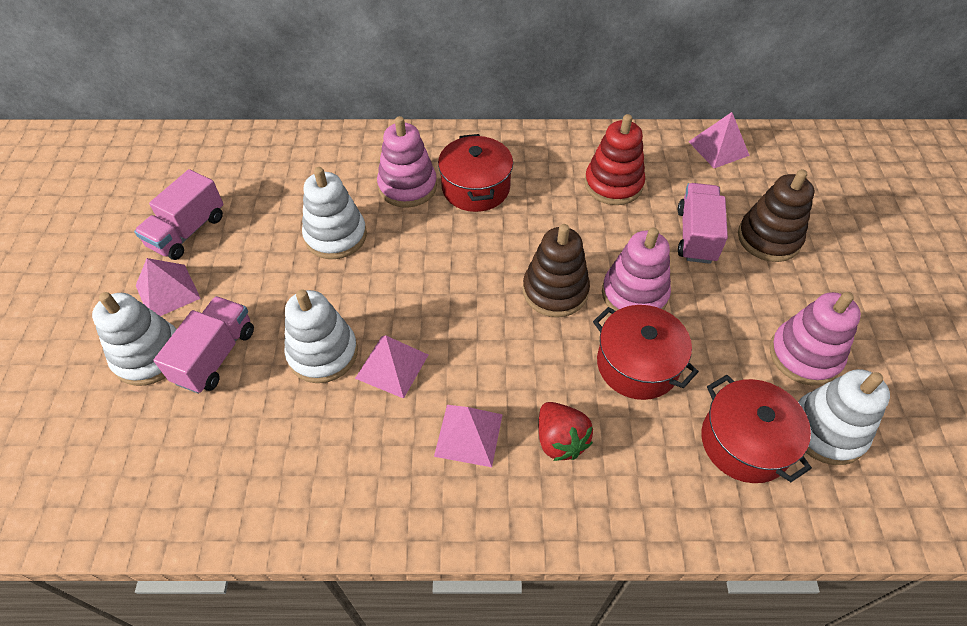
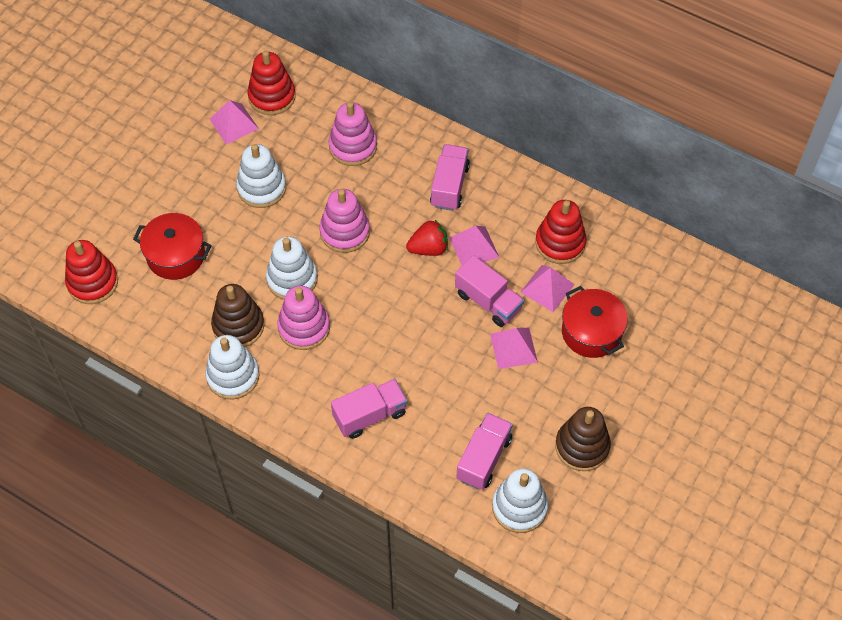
pink truck: 3 -> 4
red pot: 3 -> 2
red stacking toy: 1 -> 3

